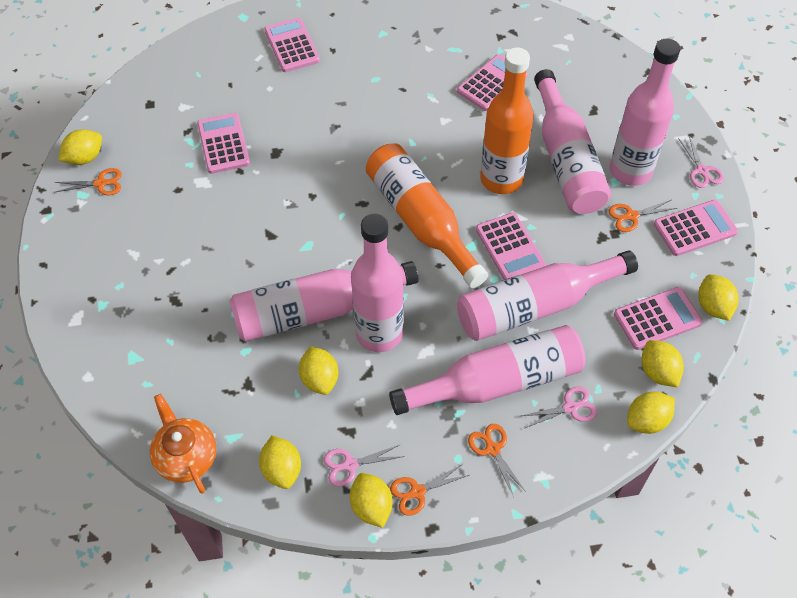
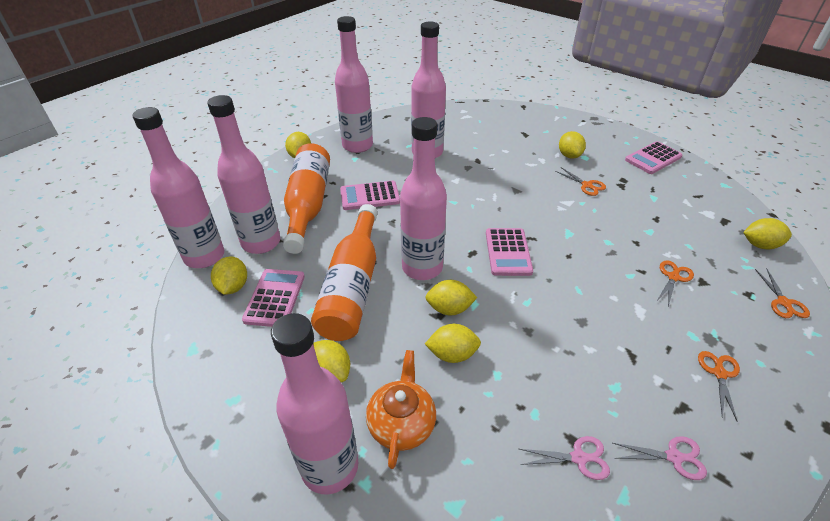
pink calculator: 6 -> 4
pink scissors: 3 -> 2

